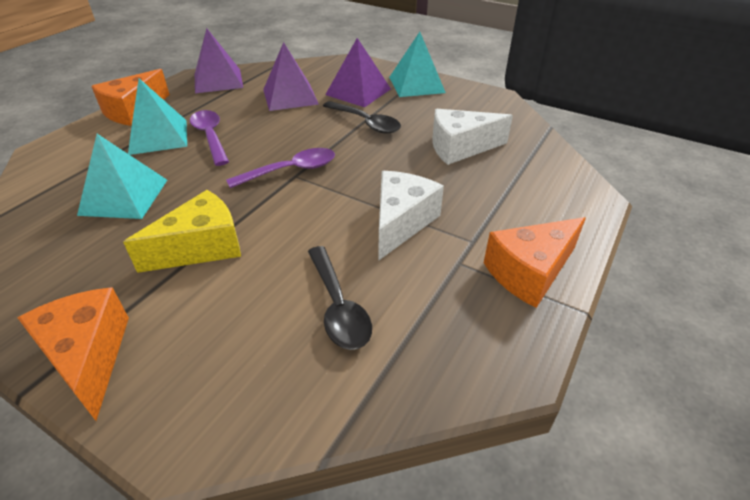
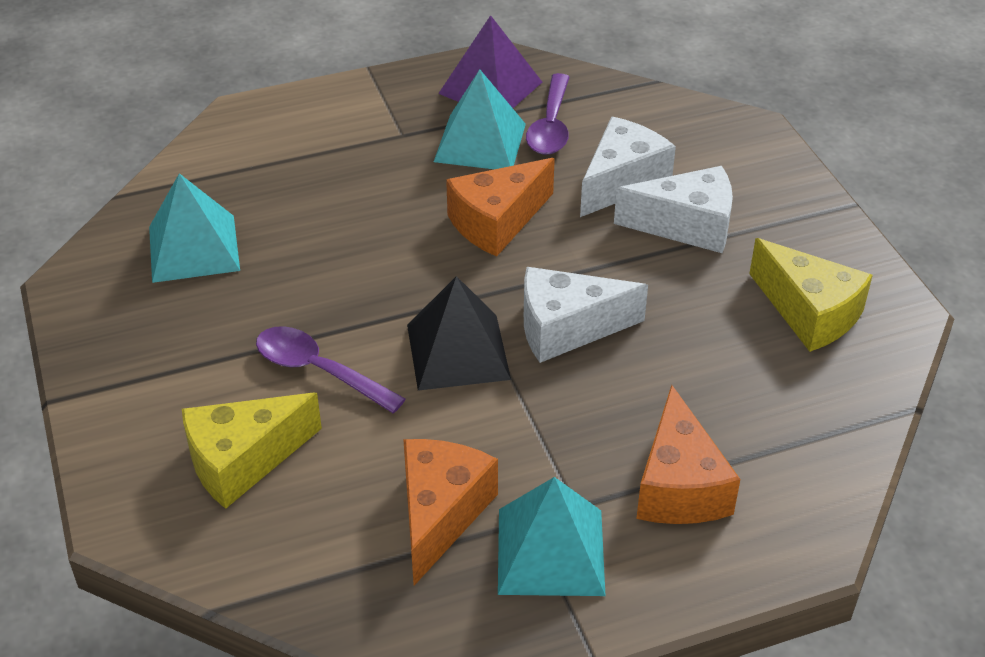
black pyramid: 0 -> 1
black spoon: 2 -> 0
purple pyramid: 3 -> 1
white cheese: 2 -> 3
yellow cheese: 1 -> 2

